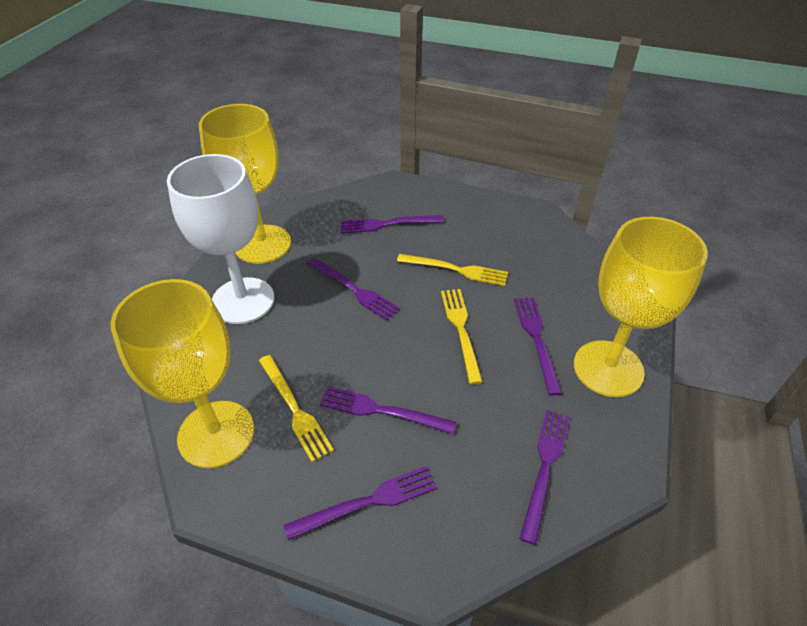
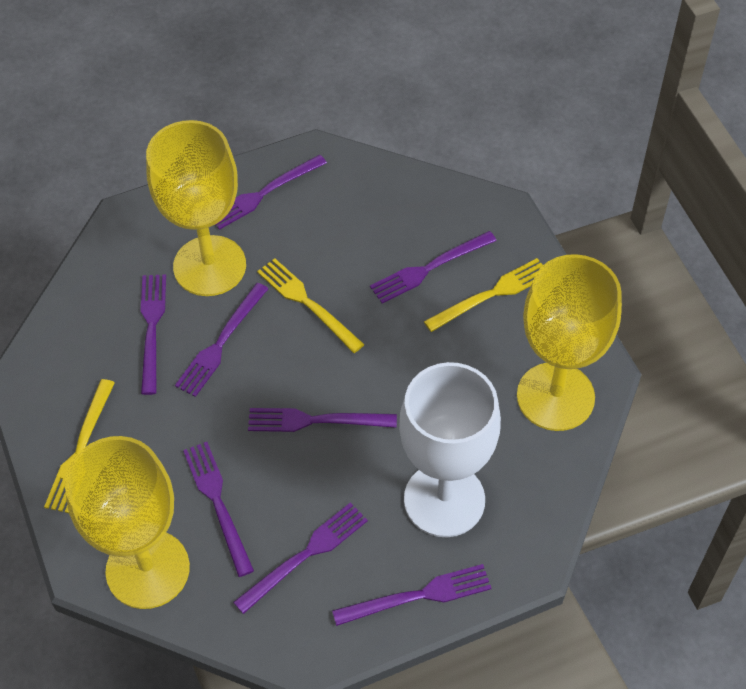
purple fork: 6 -> 8

